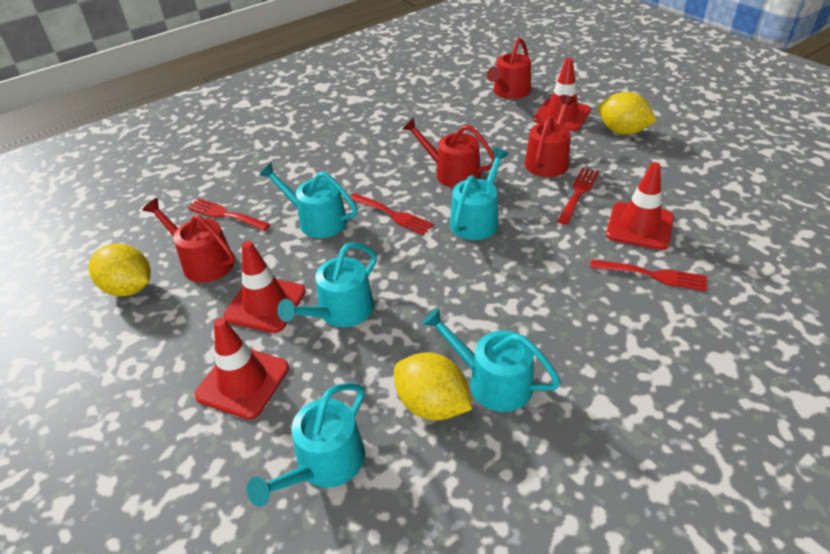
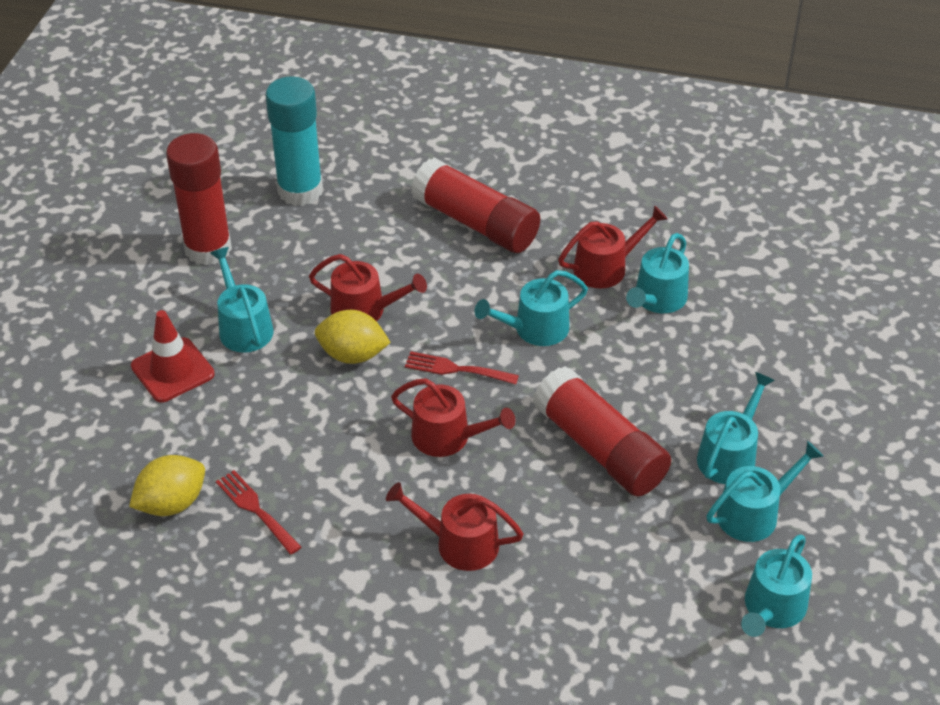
red fork: 4 -> 2
red glue stick: 0 -> 3
red traffic cone: 4 -> 1
turquoise glue stick: 0 -> 1
turquoise watering can: 5 -> 6
yellow lemon: 3 -> 2

